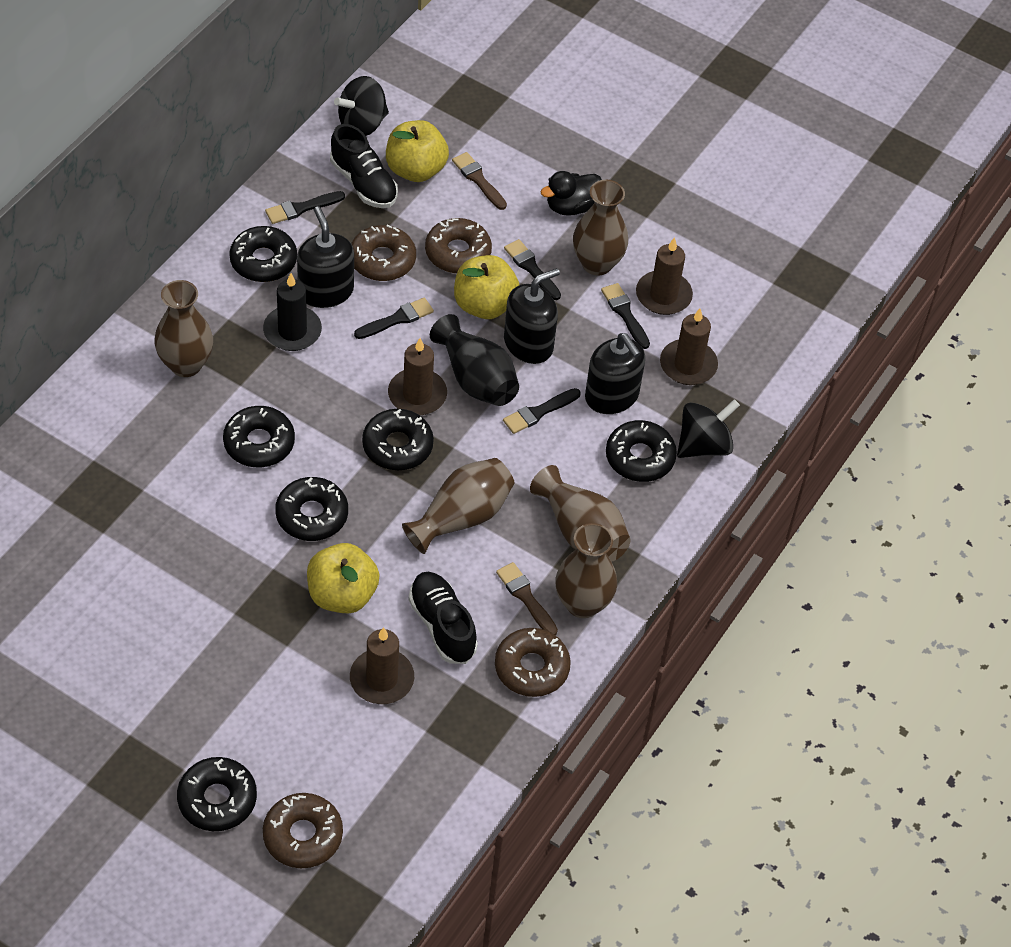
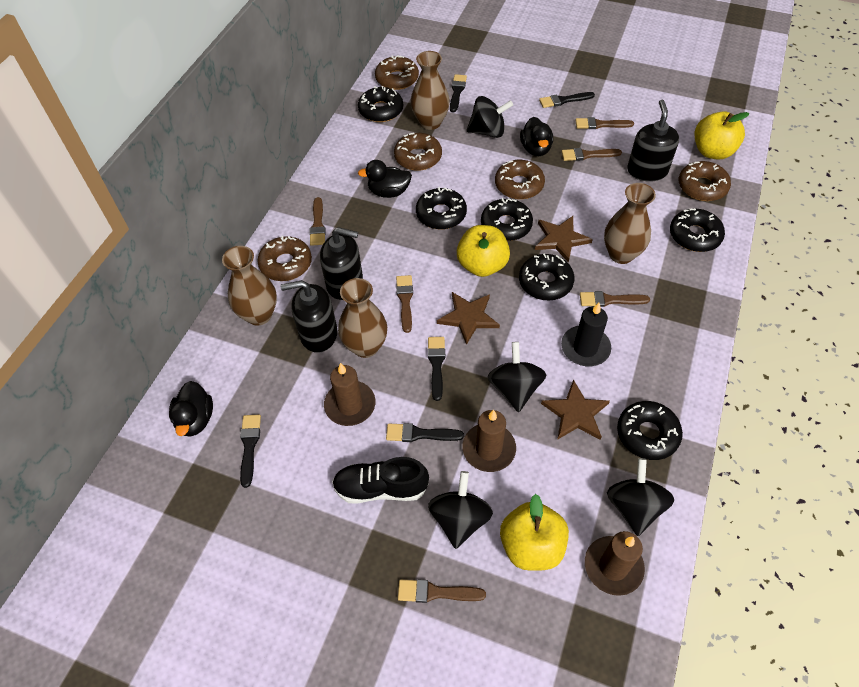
black duck: 1 -> 3
black shoe: 2 -> 1
black spinning top: 2 -> 4
black vase: 1 -> 0
brown brush: 2 -> 6
brown candle: 4 -> 3
brown donut: 4 -> 5
brown star: 0 -> 3
brown vase: 5 -> 4

